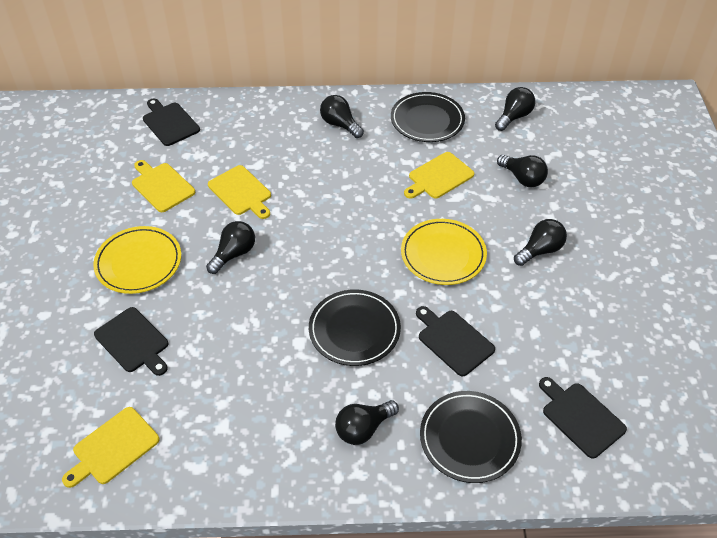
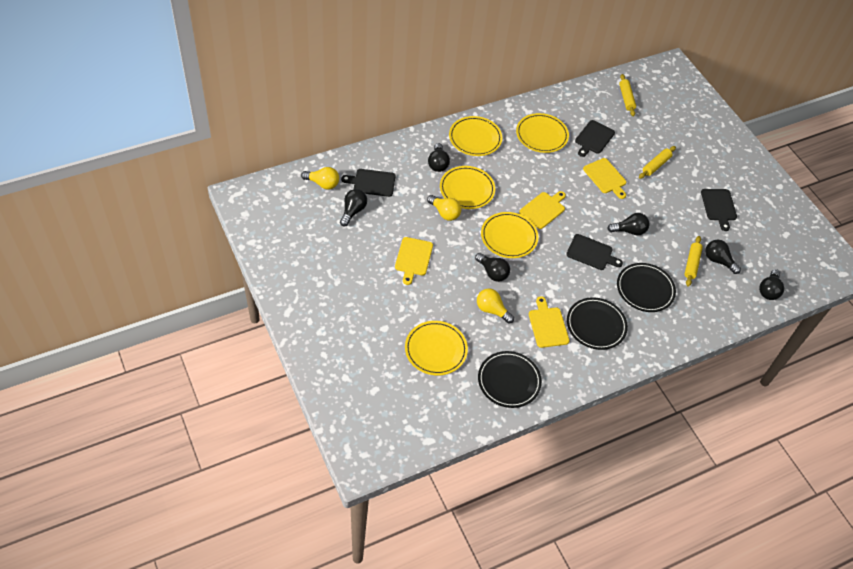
yellow light bulb: 0 -> 3
yellow plate: 2 -> 5
yellow rolling pin: 0 -> 3

